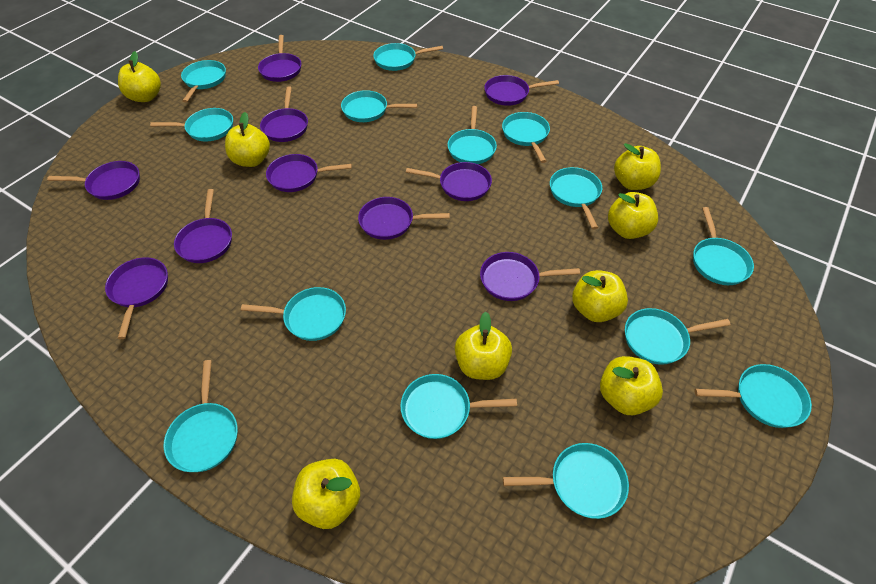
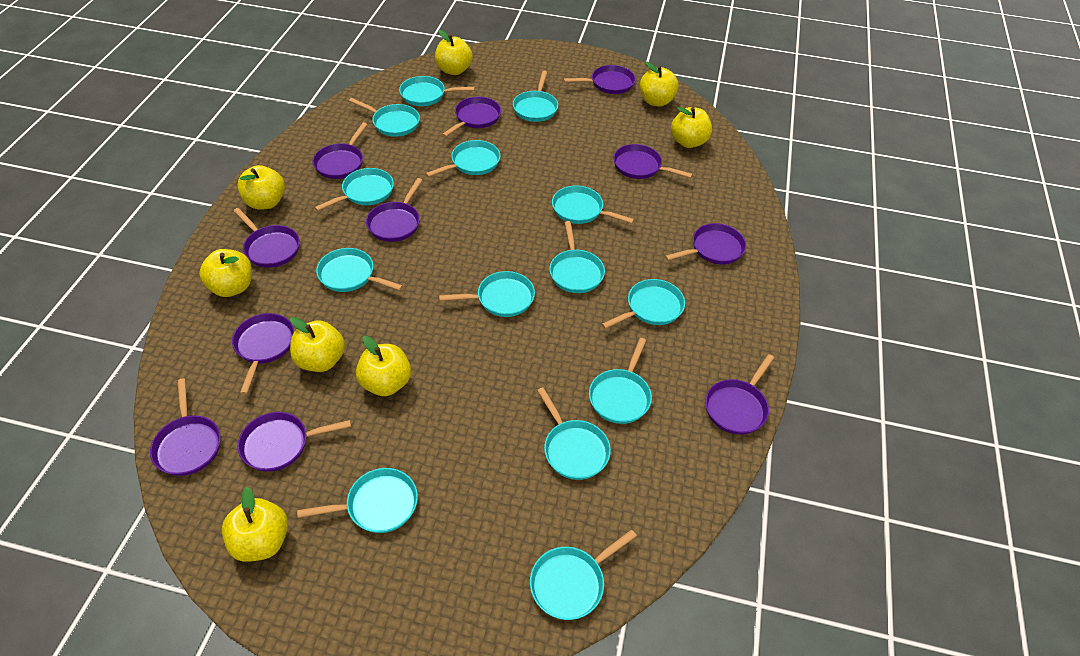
purple pan: 10 -> 11

